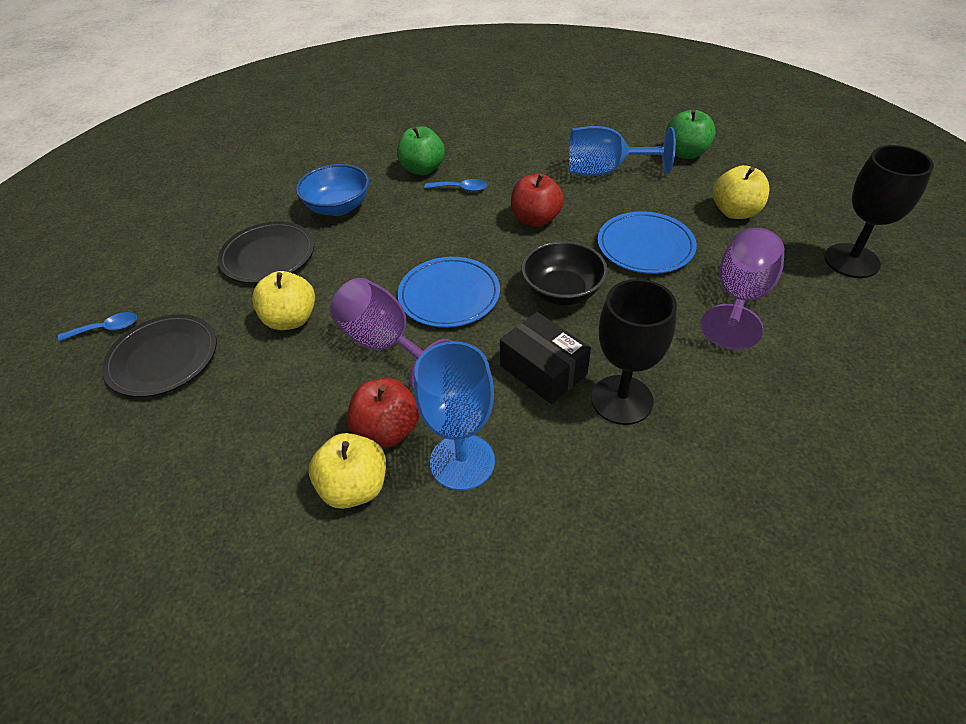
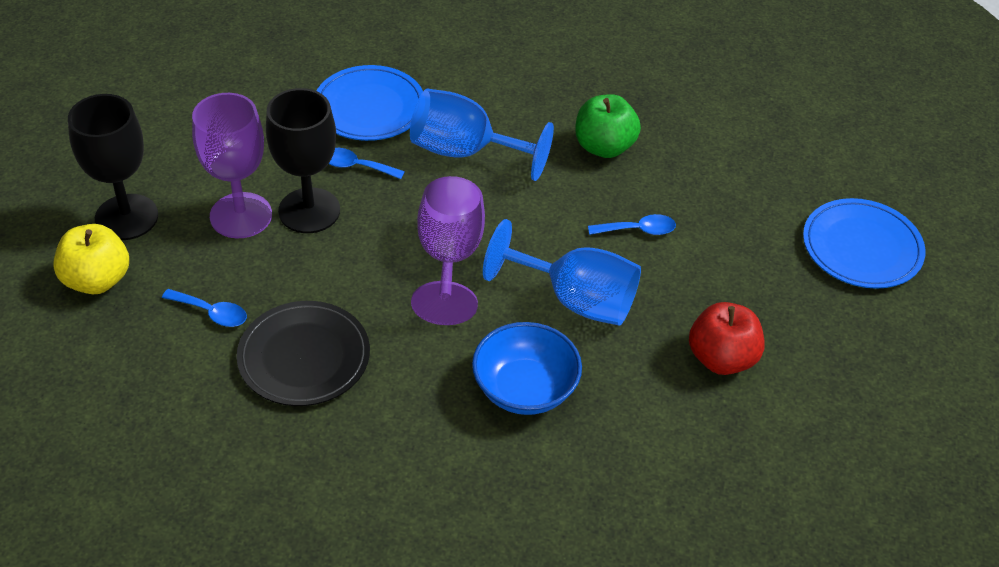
black bowl: 1 -> 0
black box: 1 -> 0
black plate: 2 -> 1
blue spoon: 2 -> 3
green apple: 2 -> 1
red apple: 2 -> 1
yellow apple: 3 -> 1

